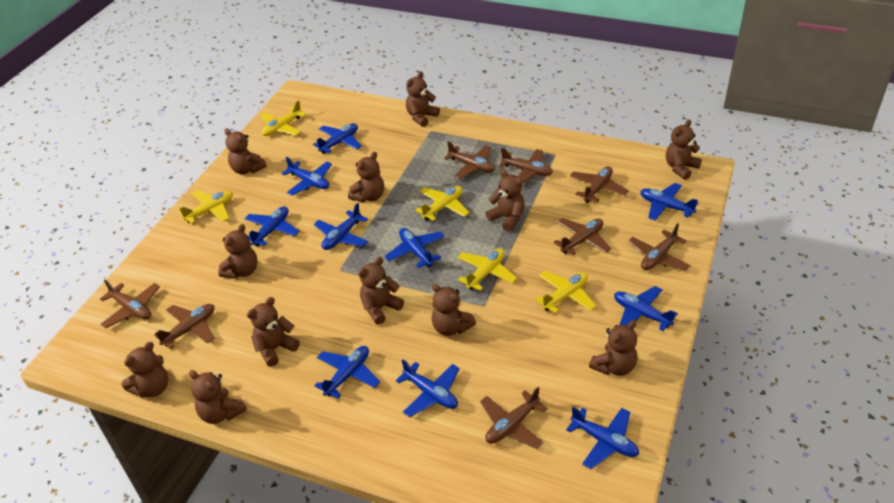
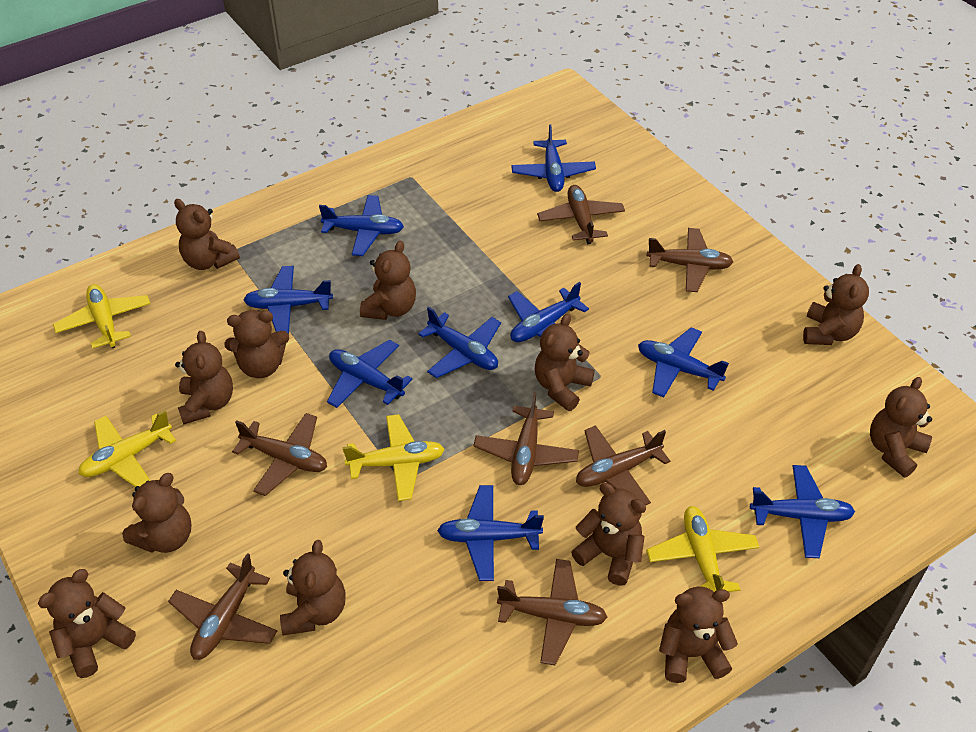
blue plane: 10 -> 9
brown plane: 8 -> 7
yellow plane: 5 -> 4

